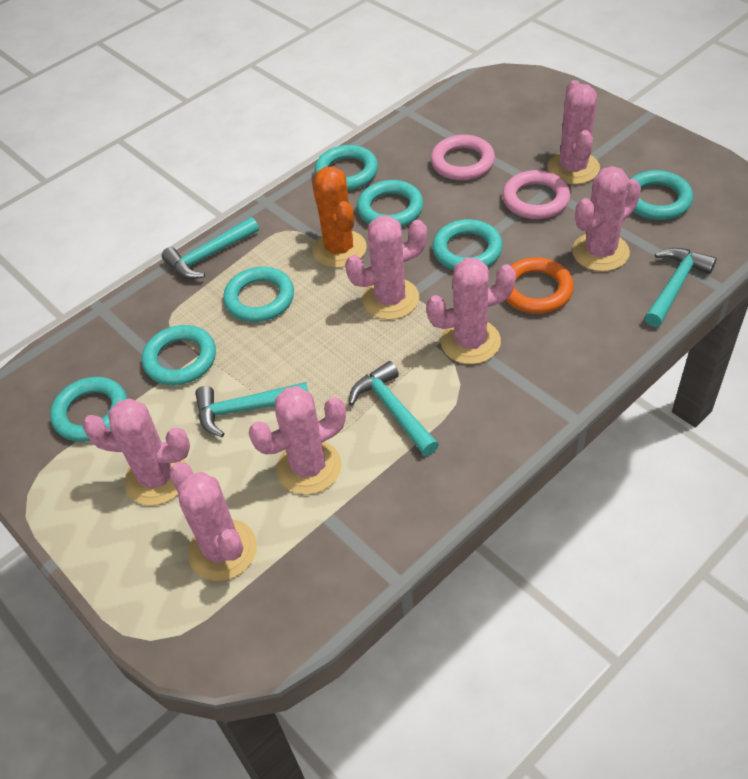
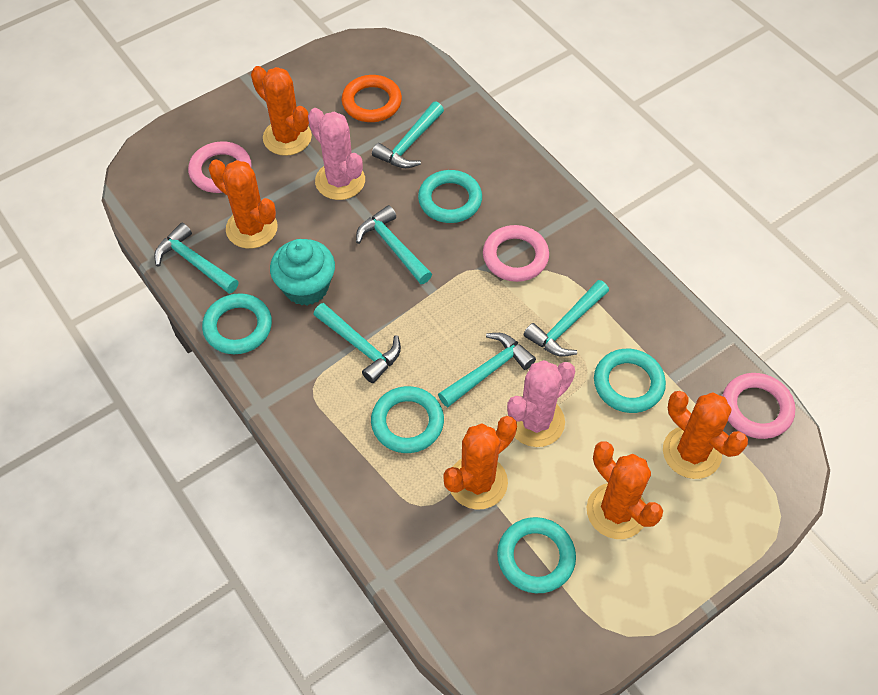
orange cactus: 1 -> 5
pink cactus: 7 -> 2
pink ring: 2 -> 3
turquoise cupcake: 0 -> 1
turquoise hammer: 4 -> 6
turquoise ring: 7 -> 5

